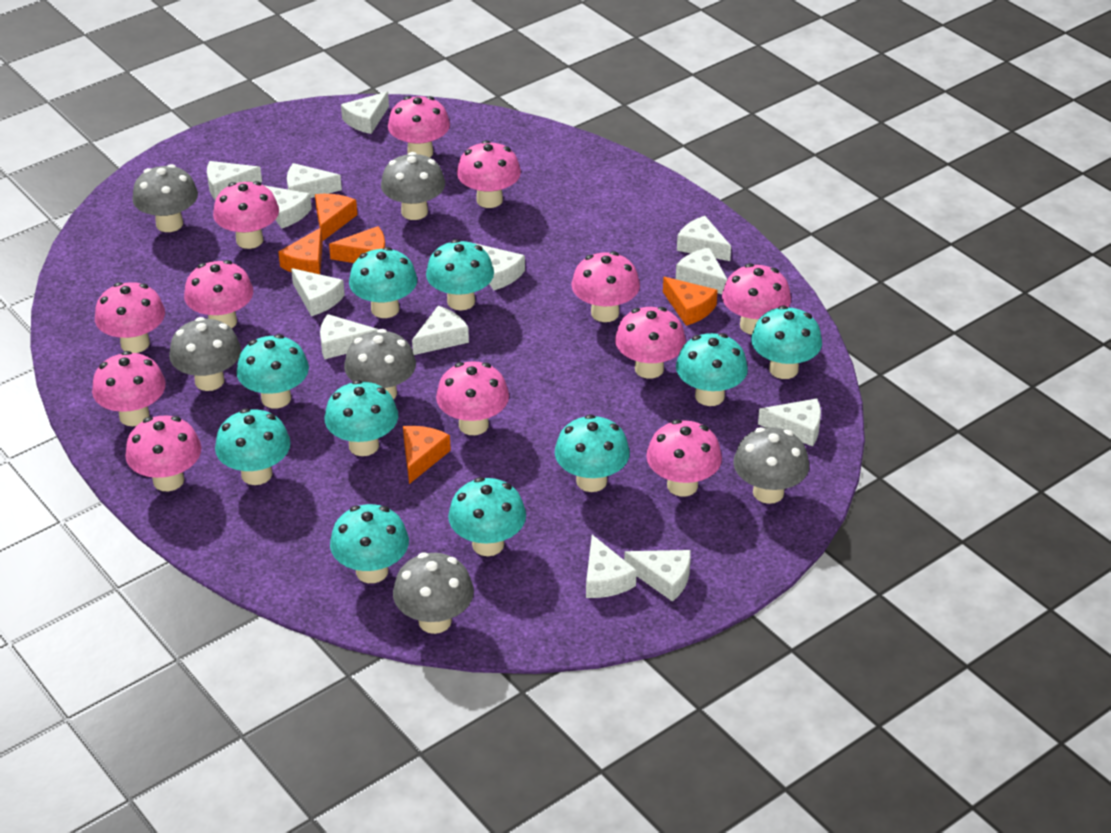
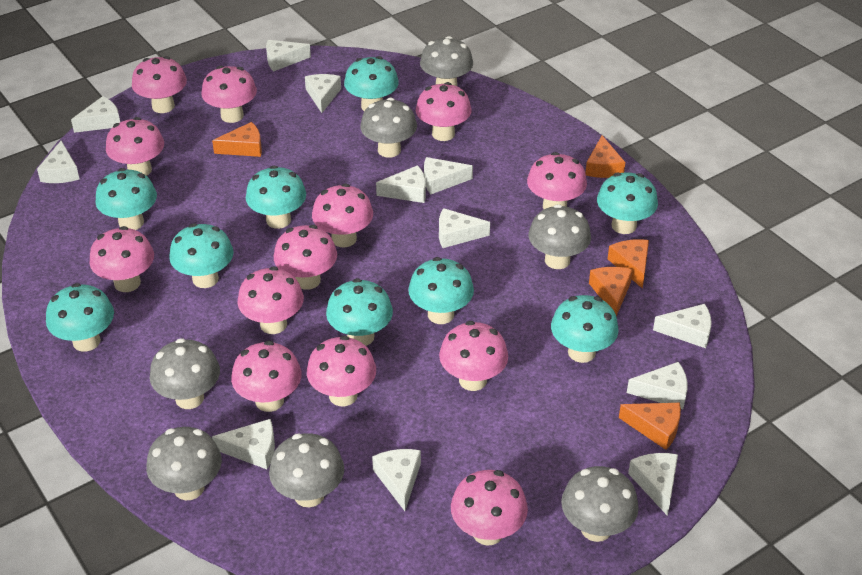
grey mushroom: 6 -> 7
pink mushroom: 12 -> 13
turquoise mushroom: 10 -> 9
white cheese: 13 -> 12

